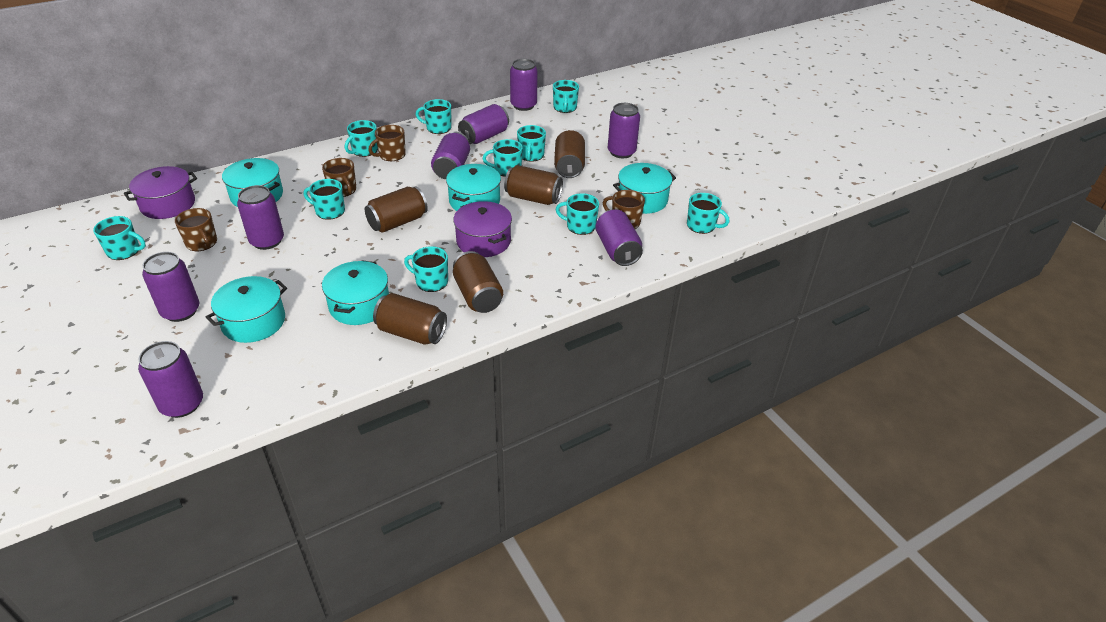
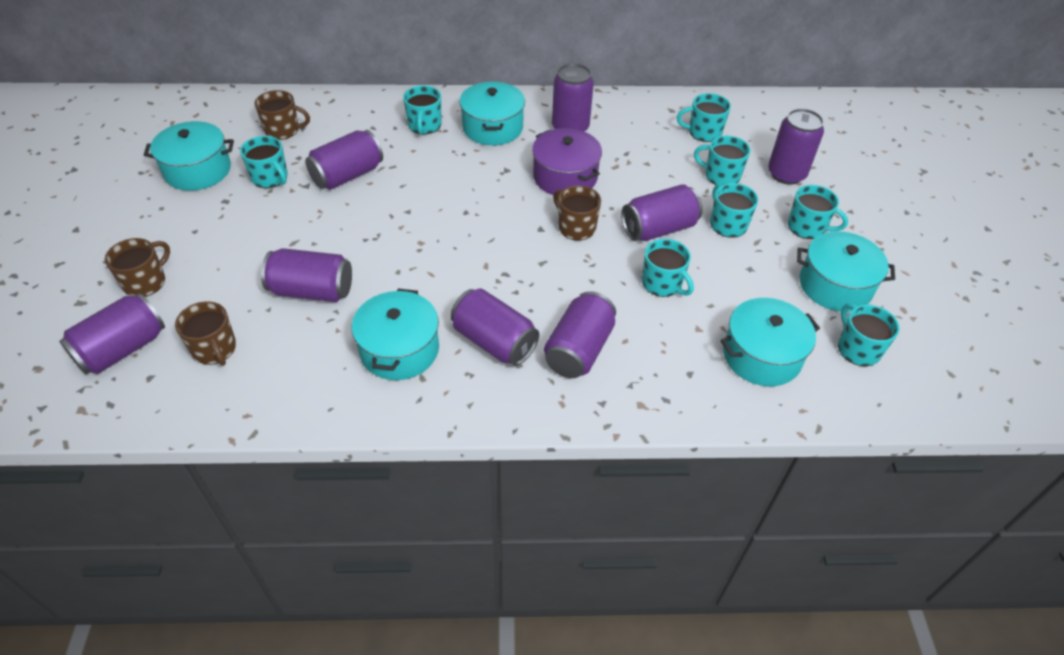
brown can: 5 -> 0
purple pot: 2 -> 1
turquoise mug: 10 -> 8

